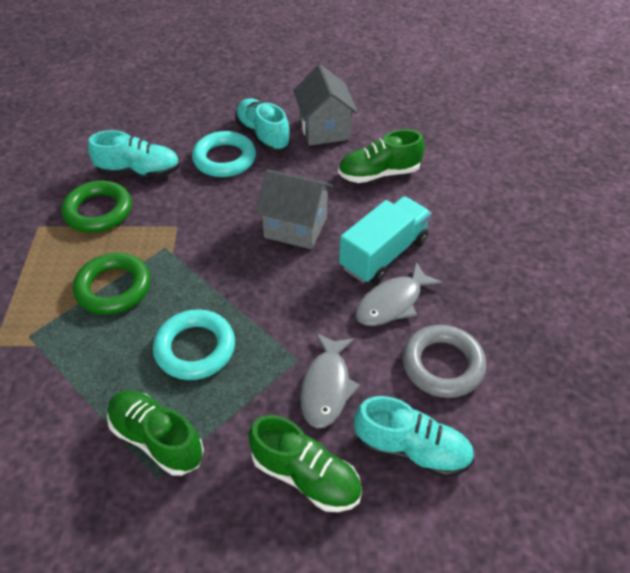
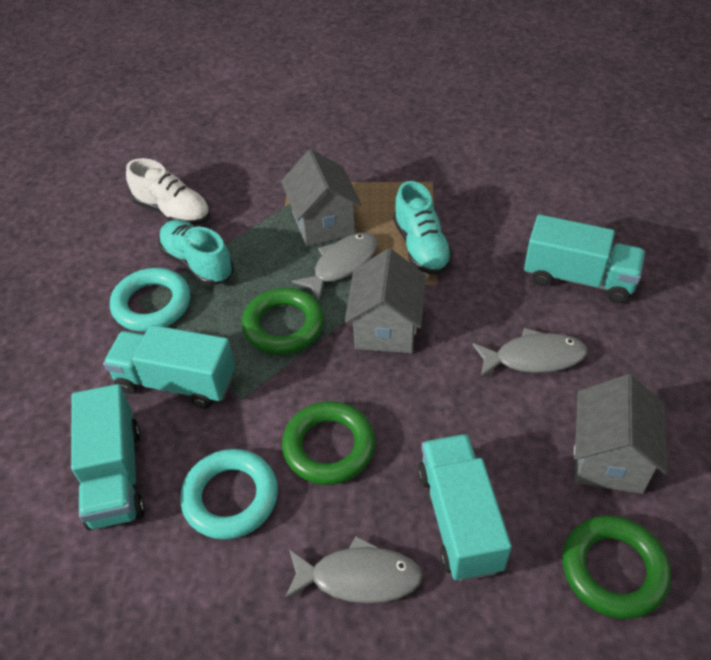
green ring: 2 -> 3
green shoe: 3 -> 0
grey fish: 2 -> 3
grey house: 2 -> 3
grey ring: 1 -> 0
turquoise shoe: 3 -> 2
turquoise truck: 1 -> 4
white shoe: 0 -> 1

